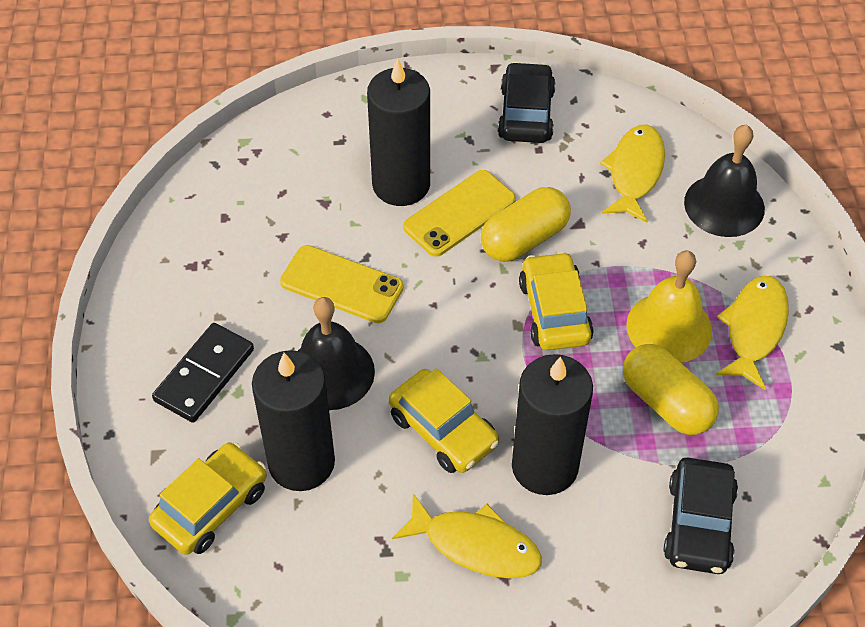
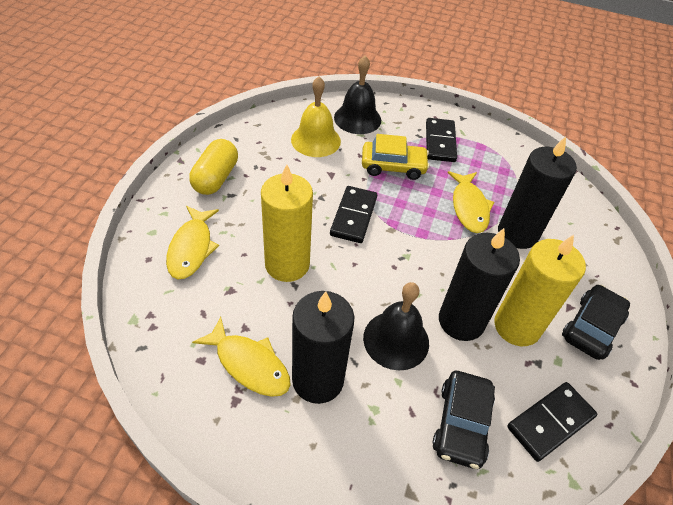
black domino: 1 -> 3
yellow candle: 0 -> 2
yellow capsule: 2 -> 1
yellow car: 3 -> 1
yellow phone: 2 -> 0

